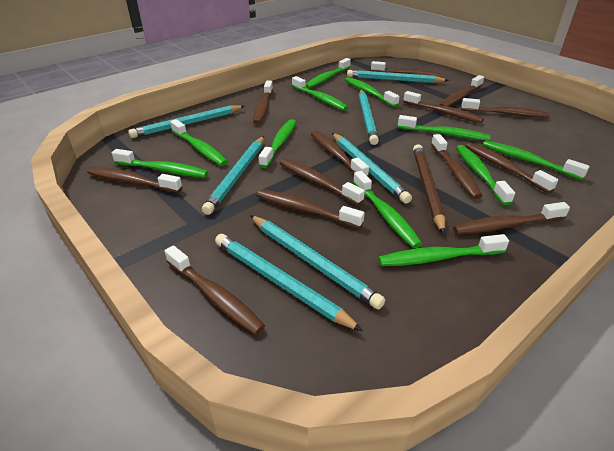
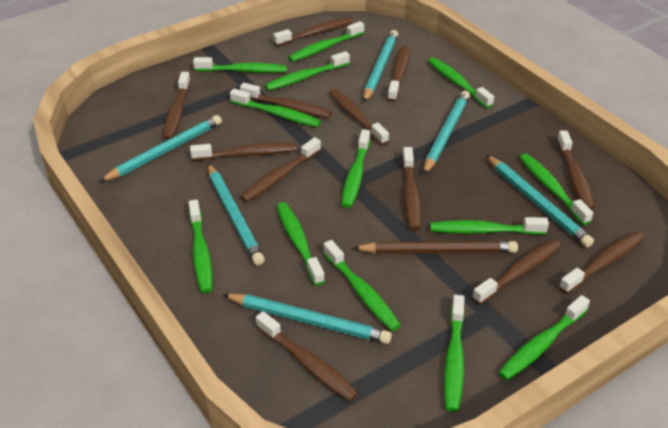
brown toothbrush: 13 -> 12
green toothbrush: 11 -> 13
turquoise pencil: 7 -> 6

